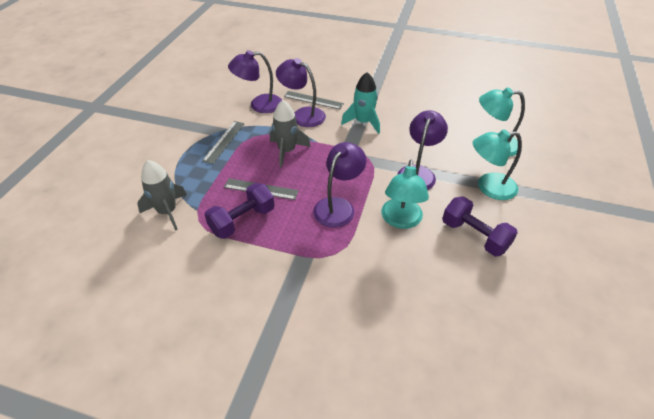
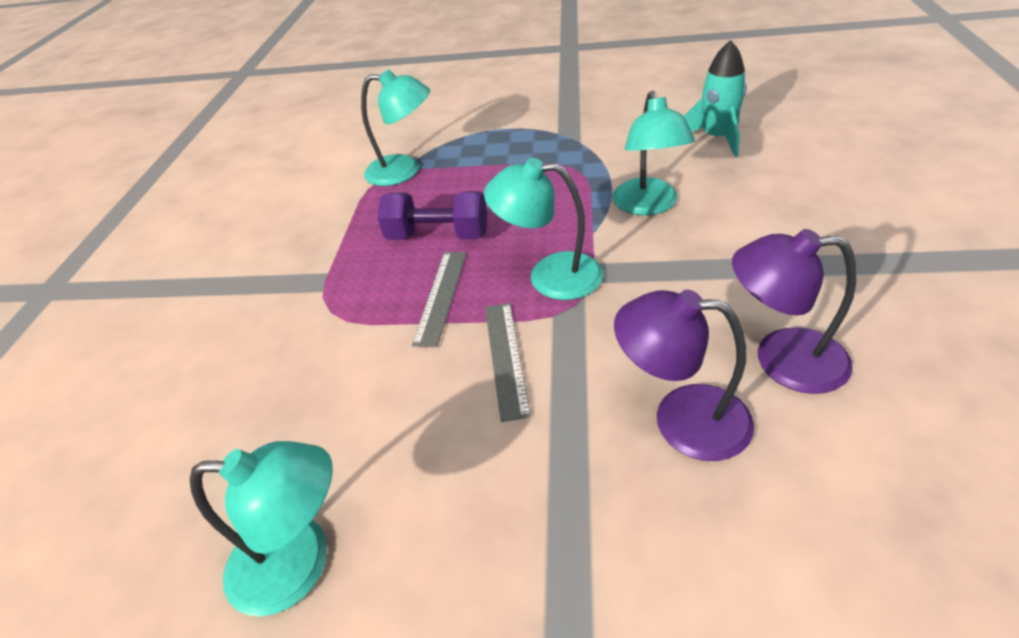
grey rocket: 2 -> 0
grey ruler: 3 -> 2
purple dumbbell: 2 -> 1
purple lamp: 4 -> 2
turquoise lamp: 3 -> 4

